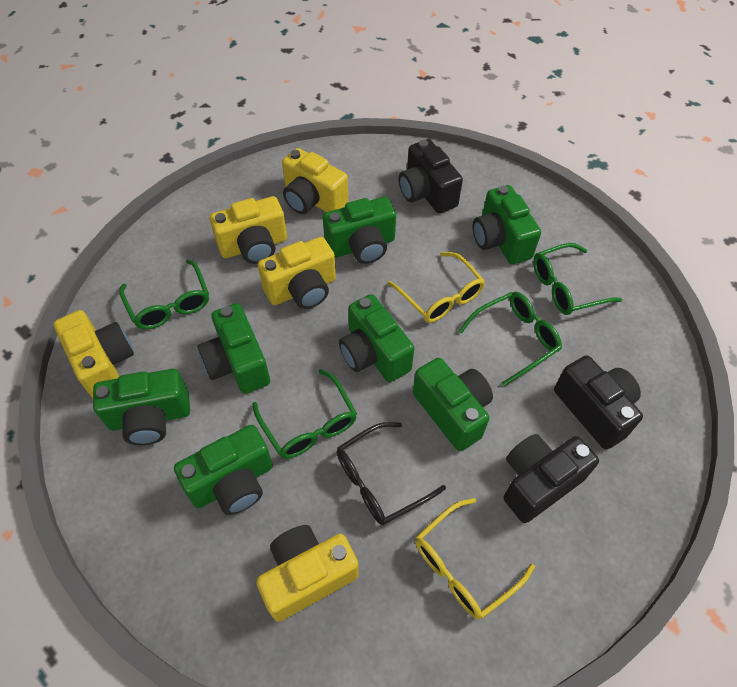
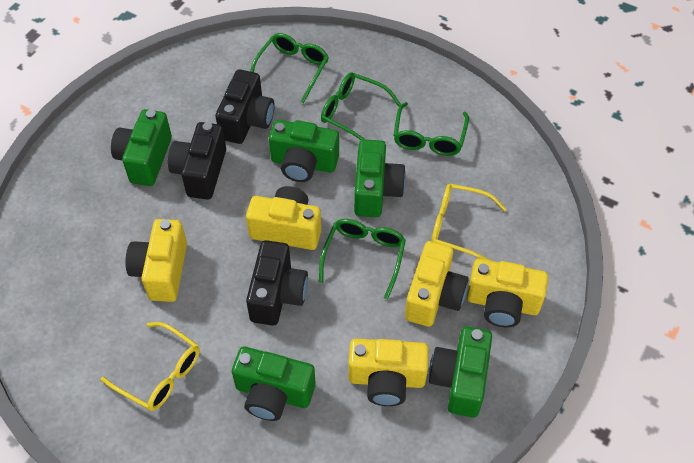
black glasses: 1 -> 0
green camera: 7 -> 5

